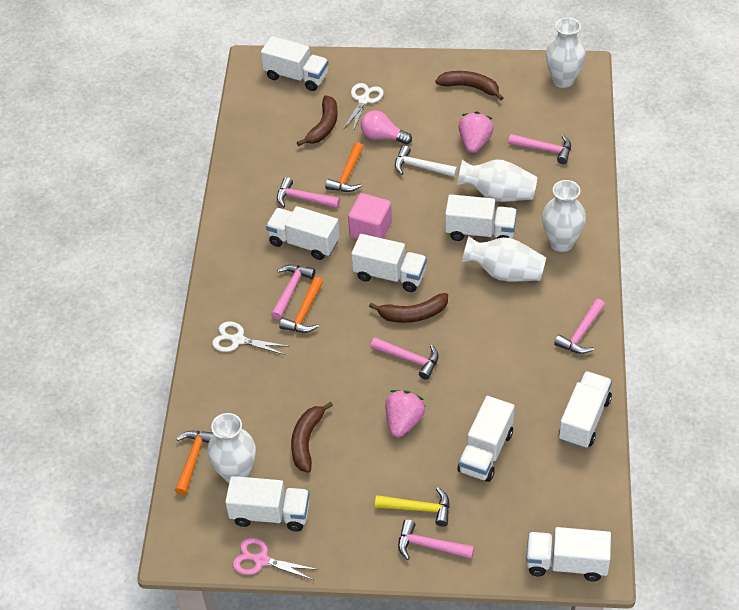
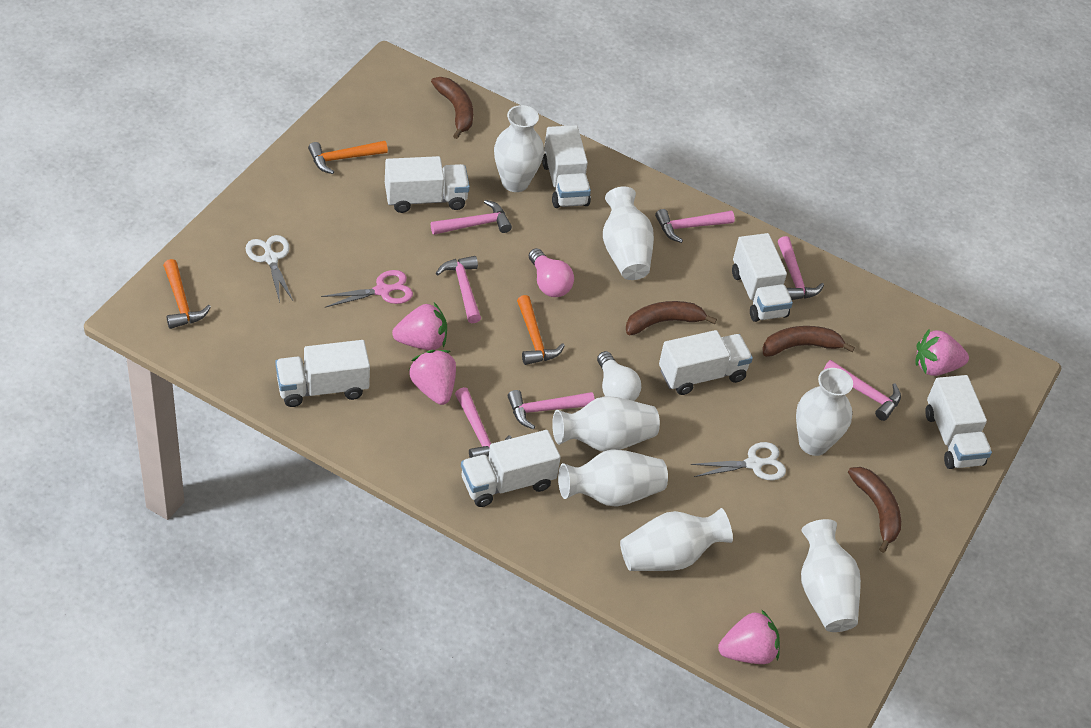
pink cube: 1 -> 0
pink hammer: 6 -> 7
pink strawberry: 2 -> 4
white hammer: 1 -> 0
white light bulb: 0 -> 1
white truck: 8 -> 7
white vase: 5 -> 7
yellow hammer: 1 -> 0

